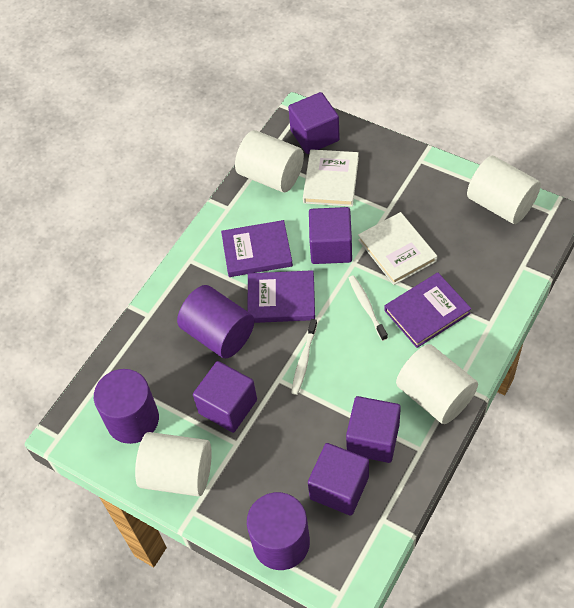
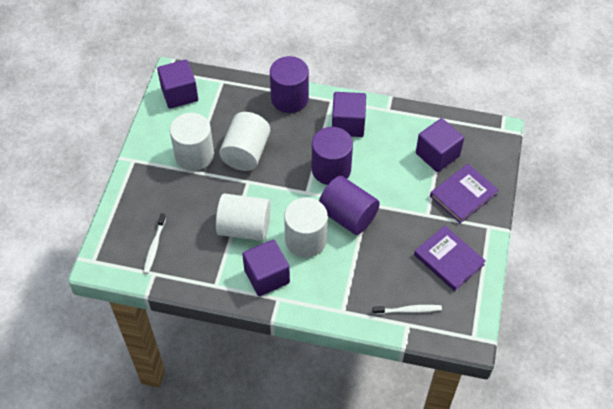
purple book: 3 -> 2
purple cube: 5 -> 4
white book: 2 -> 0

